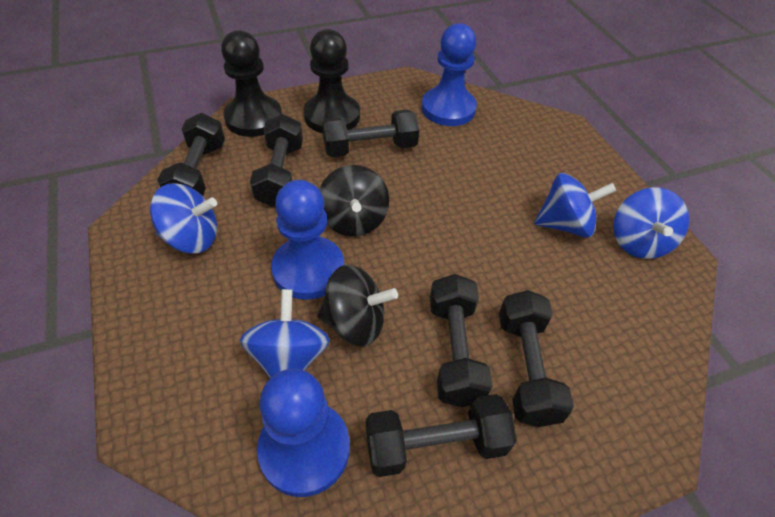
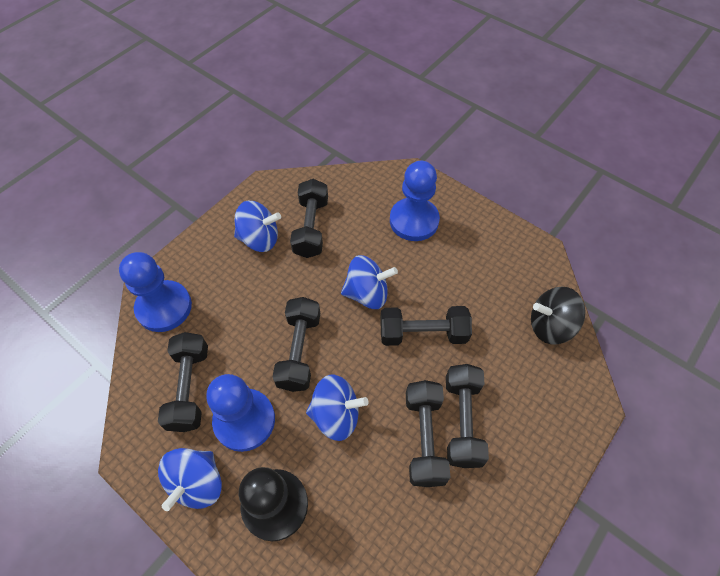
black pawn: 2 -> 1
black spinning top: 2 -> 1

